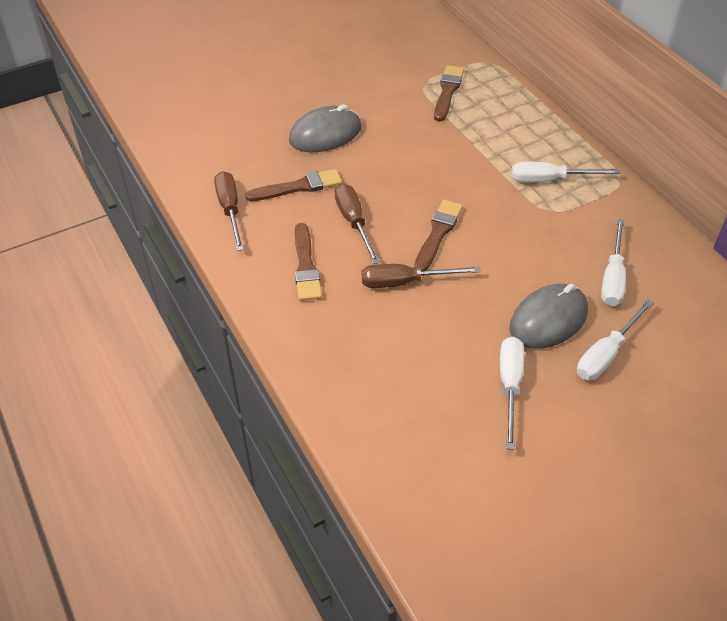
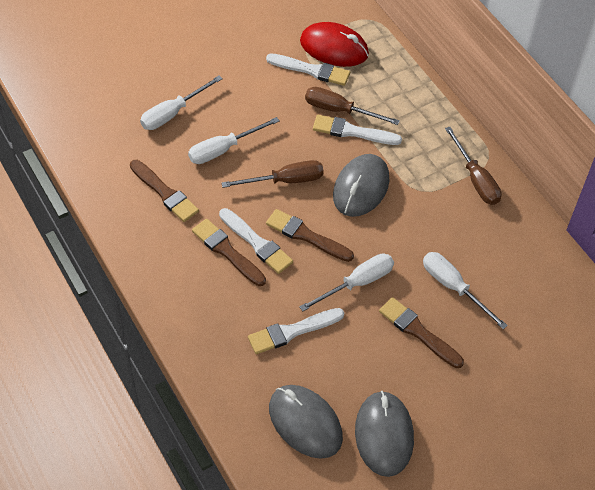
grey mouse: 2 -> 3
red mouse: 0 -> 1
white brush: 0 -> 4

